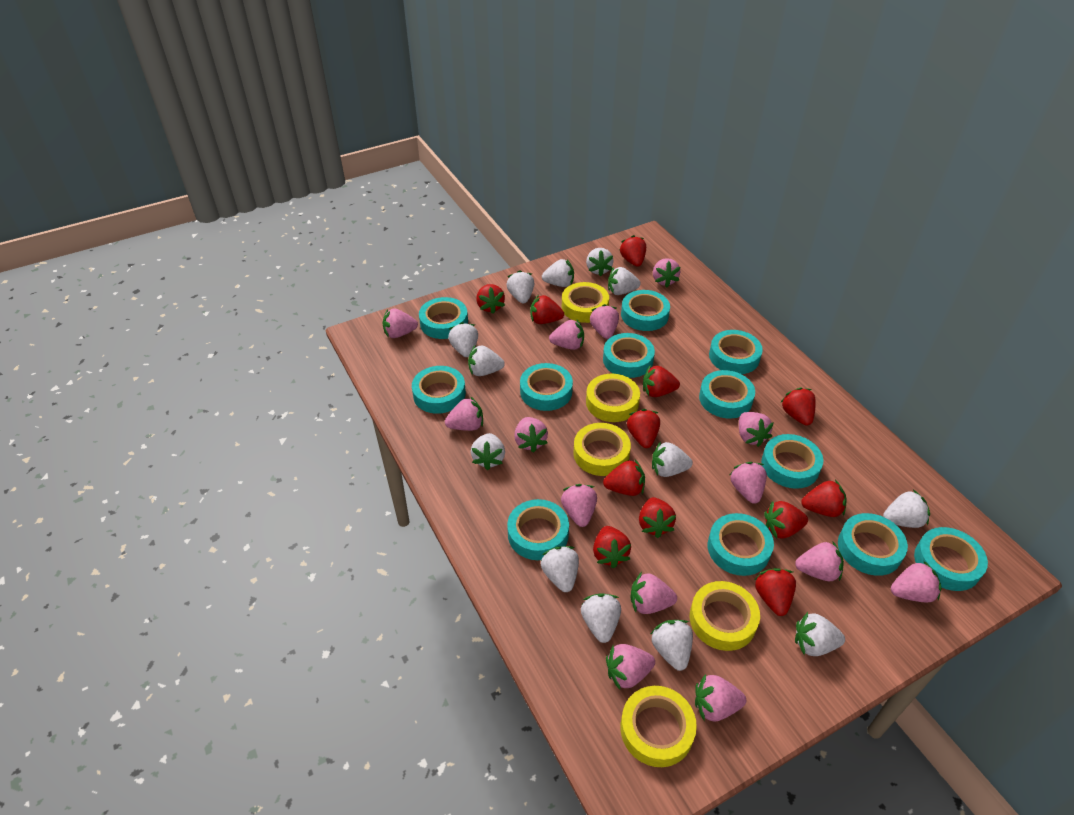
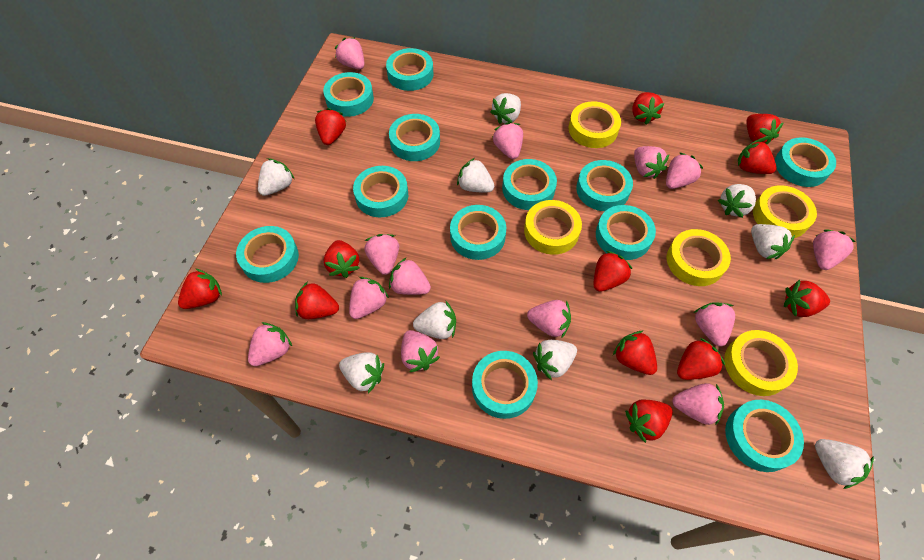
pink strawberry: 14 -> 13
white strawberry: 13 -> 9

